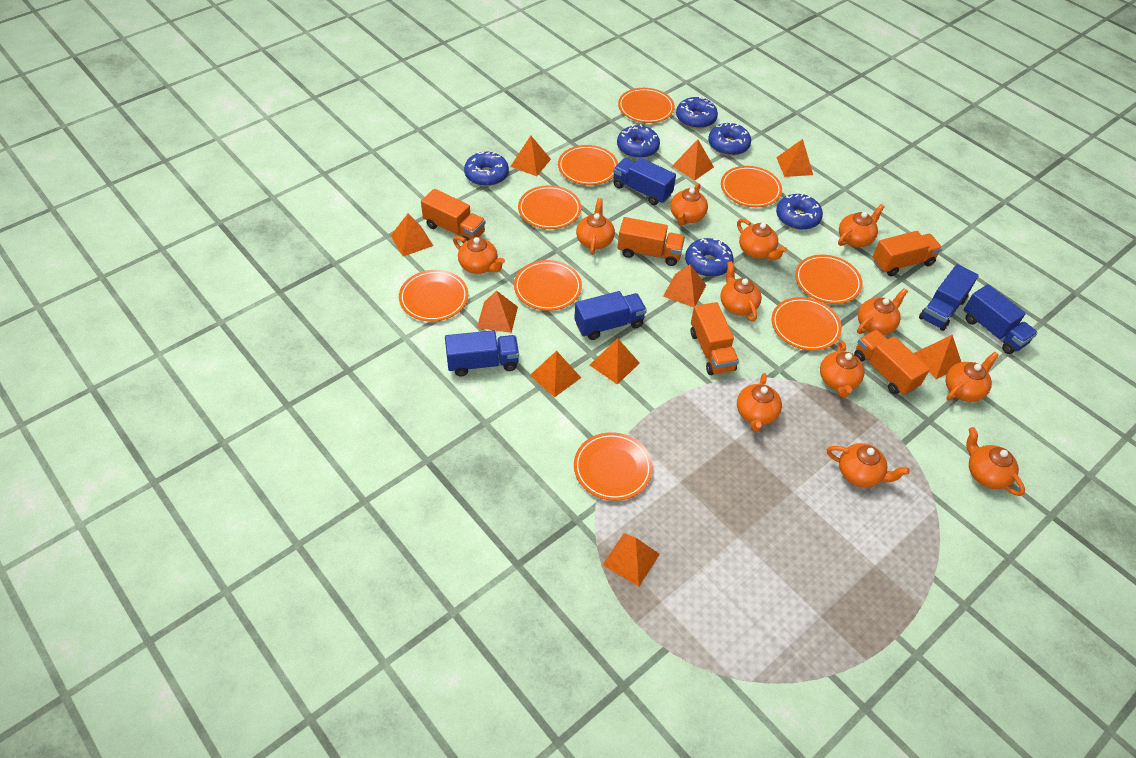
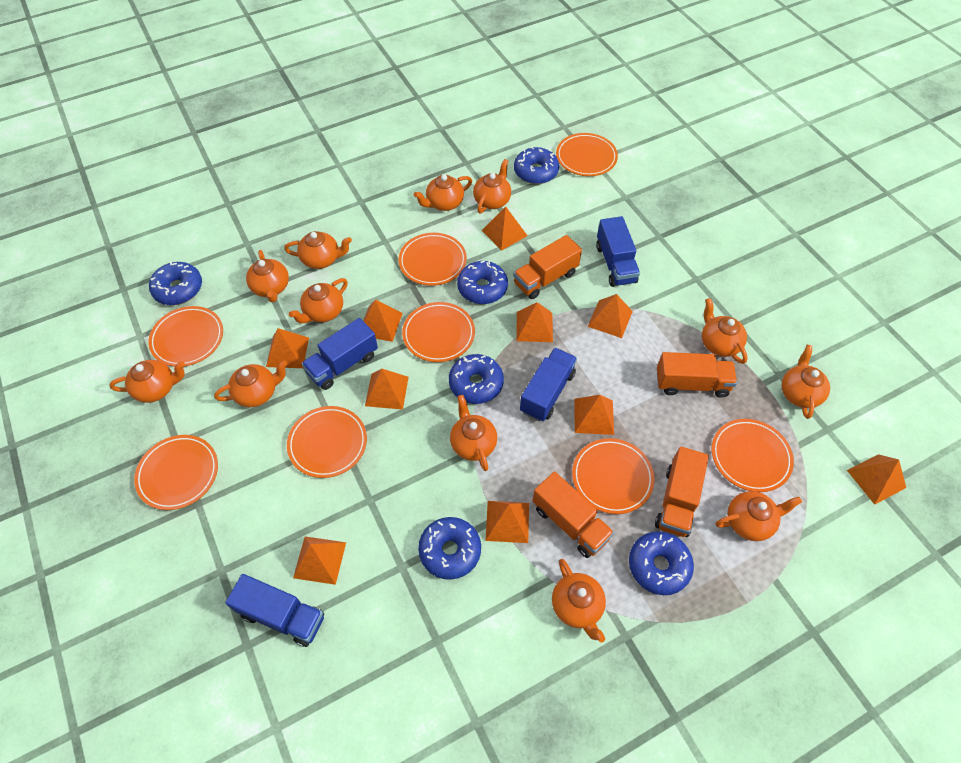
blue truck: 5 -> 4
orange plate: 9 -> 8
orange truck: 5 -> 4

